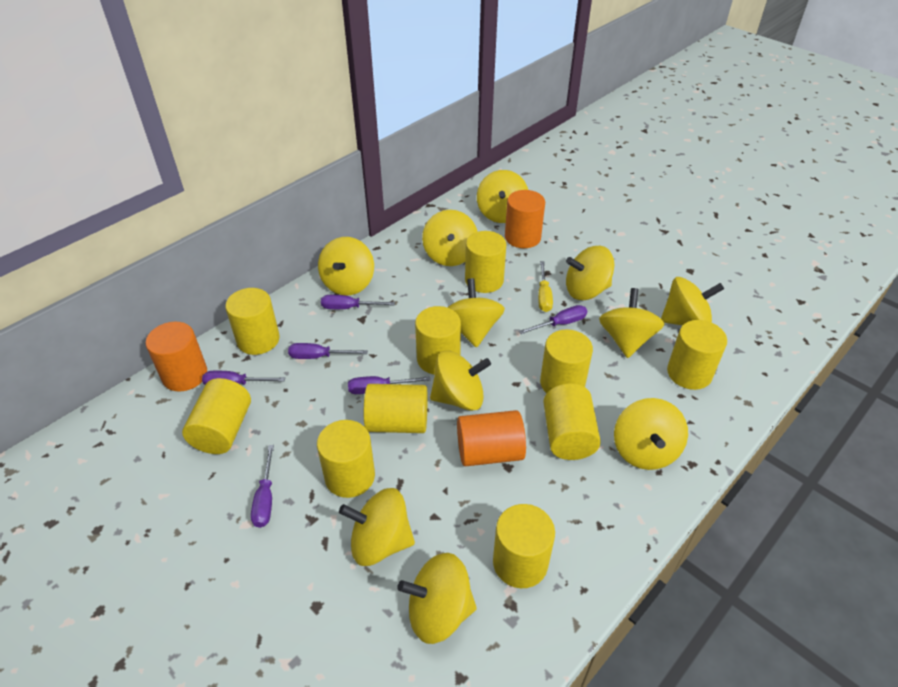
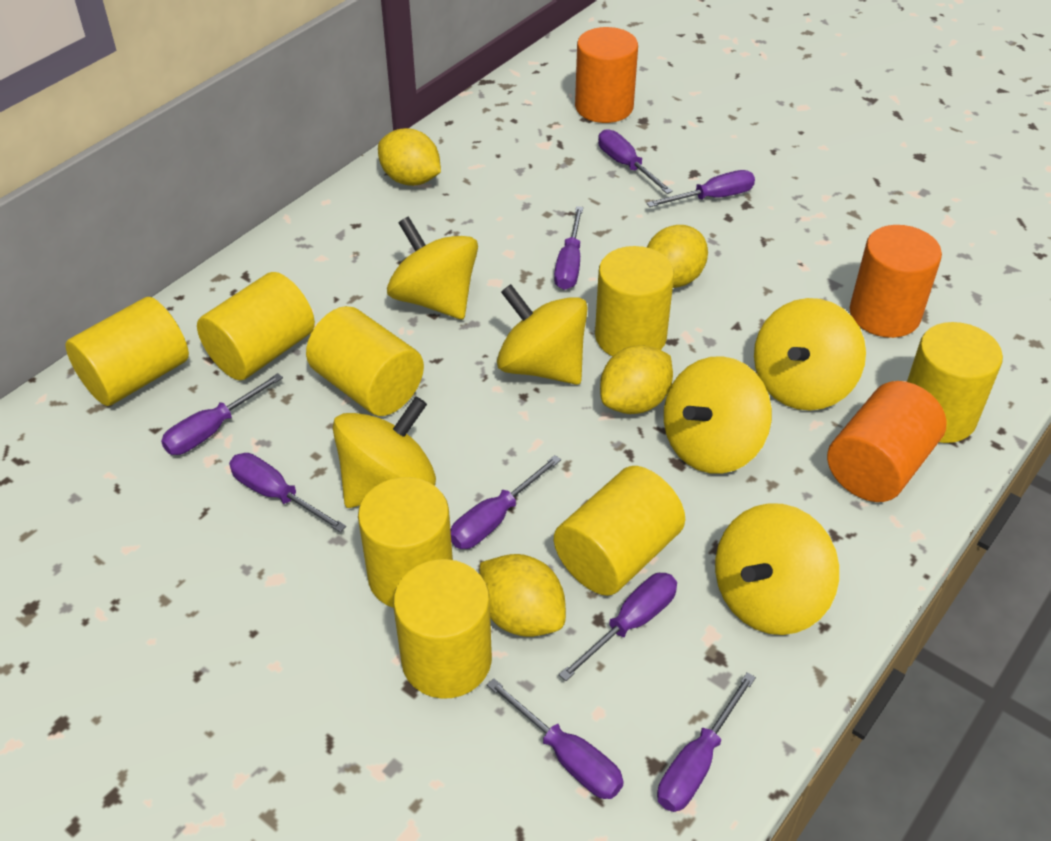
purple screwdriver: 6 -> 9
yellow cylinder: 10 -> 8
yellow lemon: 0 -> 4
yellow screwdriver: 1 -> 0
yellow spinning top: 11 -> 6

